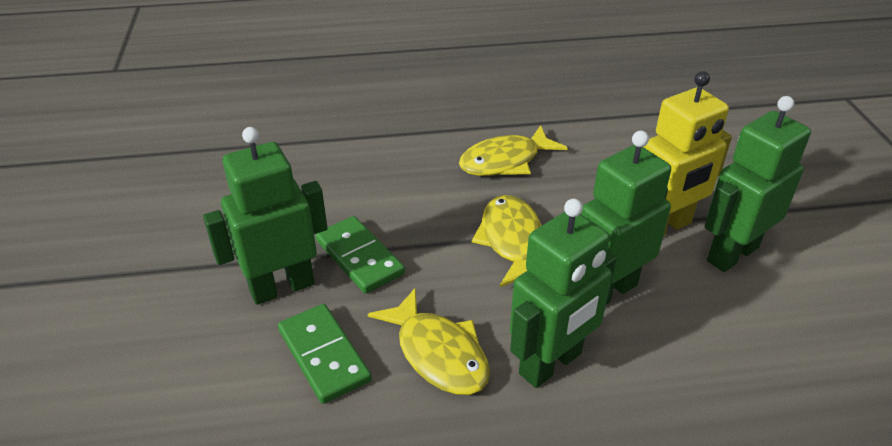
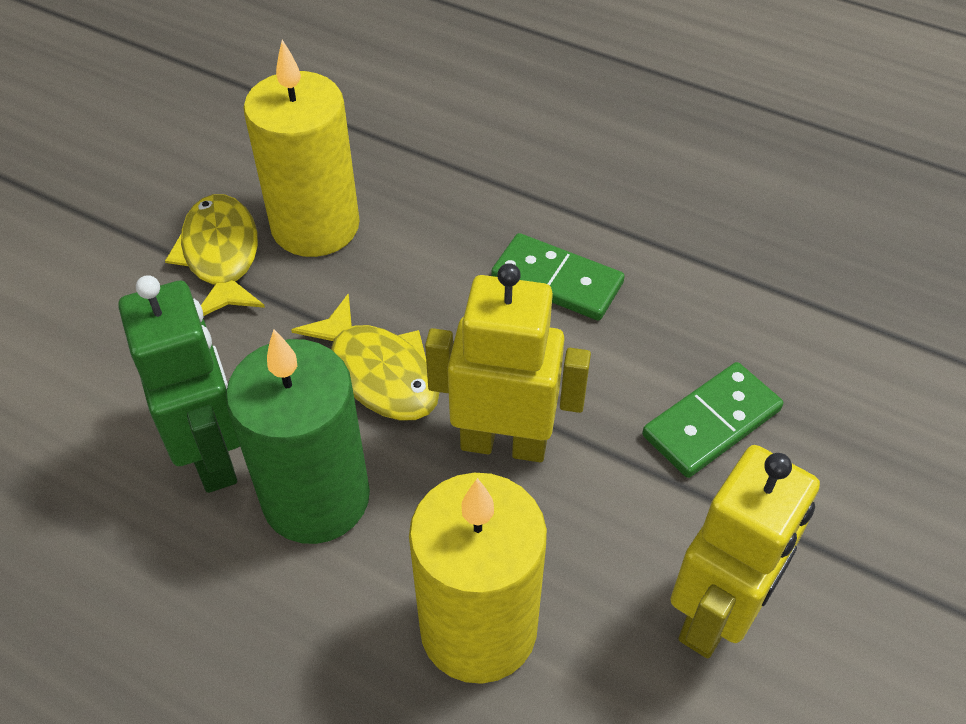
green candle: 0 -> 1
green robot: 4 -> 1
yellow candle: 0 -> 2
yellow fish: 3 -> 2
yellow robot: 1 -> 2

